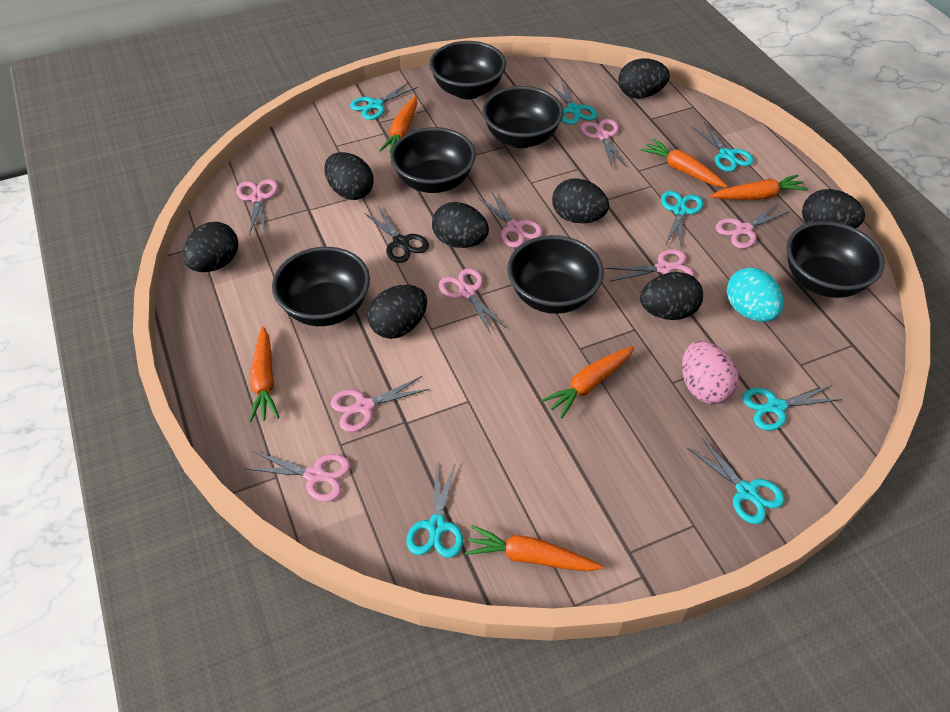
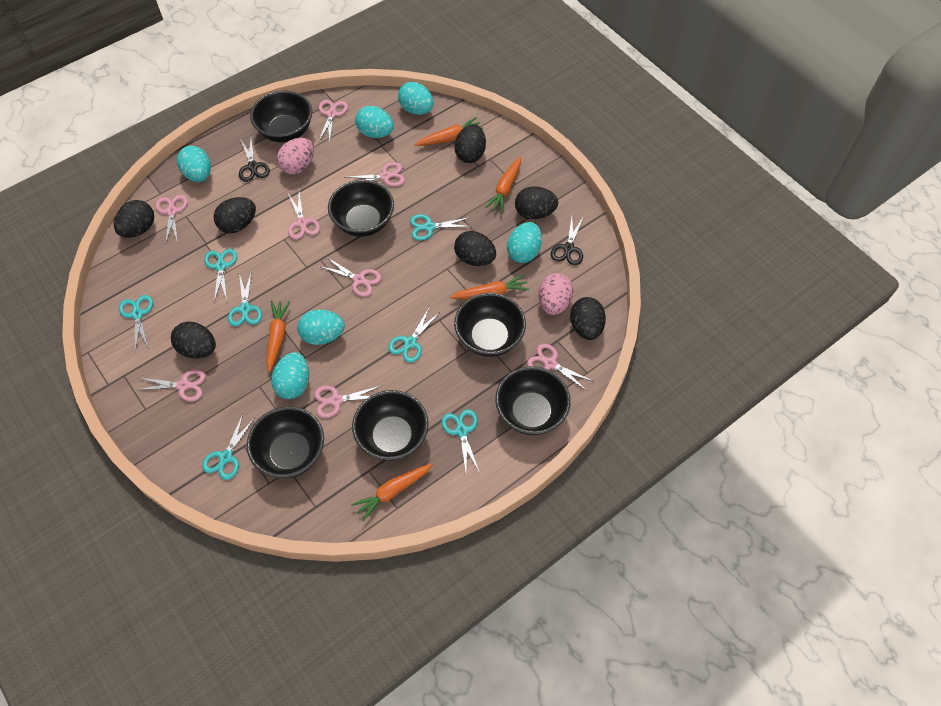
black egg: 8 -> 7
black scissors: 1 -> 2
orange carrot: 6 -> 5
pink egg: 1 -> 2
turquoise egg: 1 -> 6

